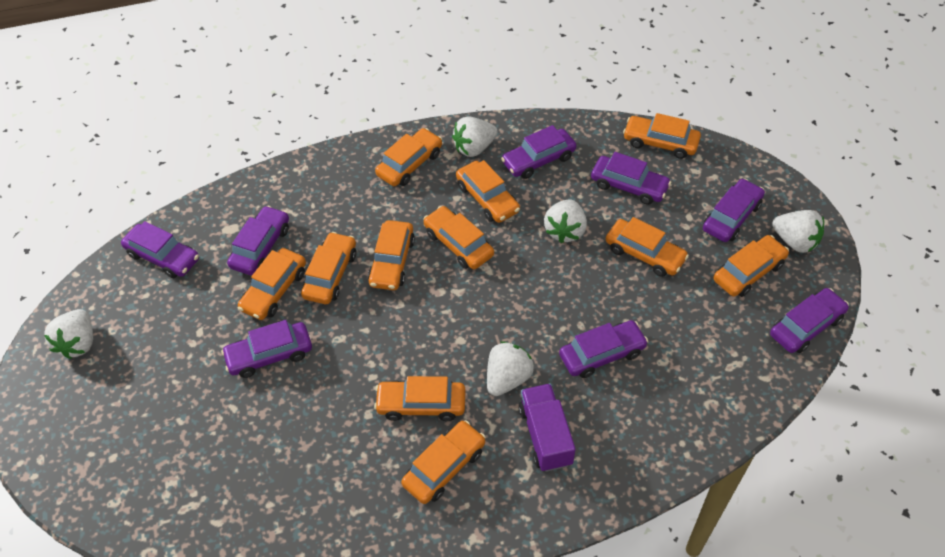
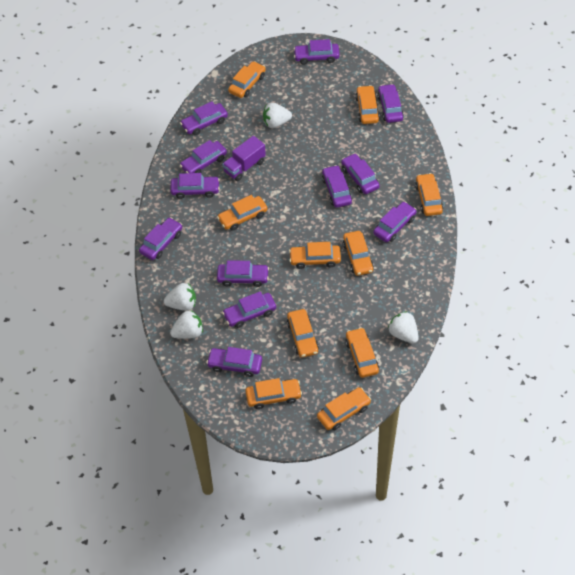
orange car: 11 -> 10
purple car: 8 -> 12
white strawberry: 5 -> 4

